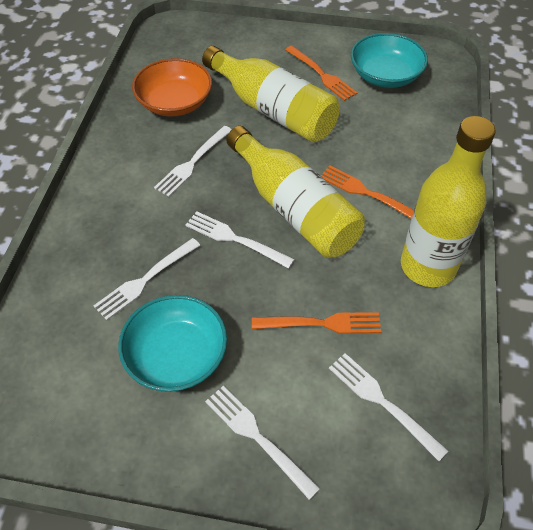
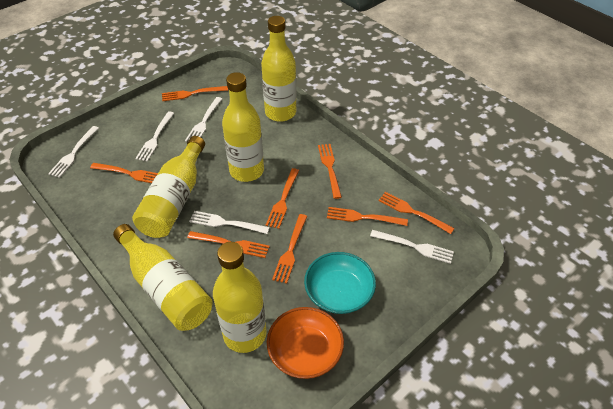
orange fork: 3 -> 8
turquoise bowl: 2 -> 1
yellow bottle: 3 -> 5

